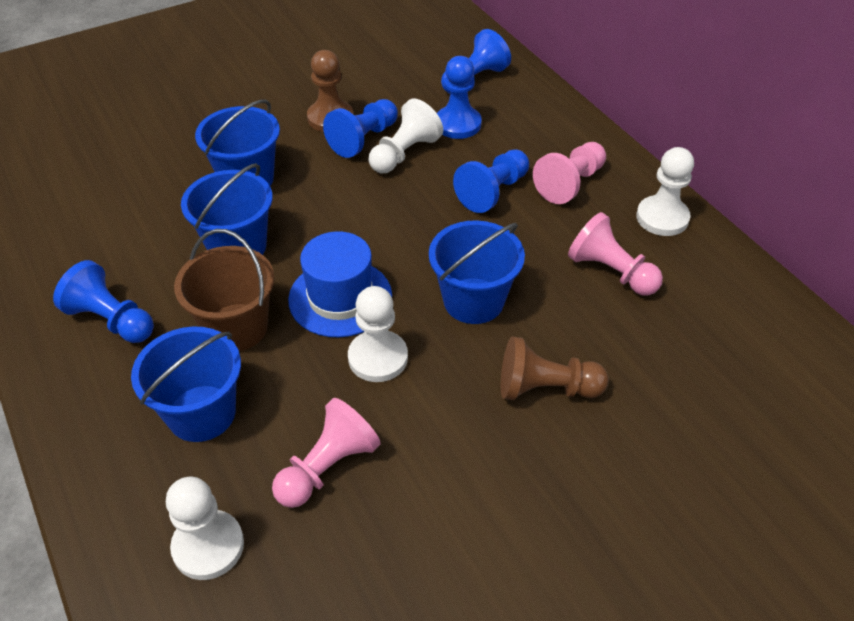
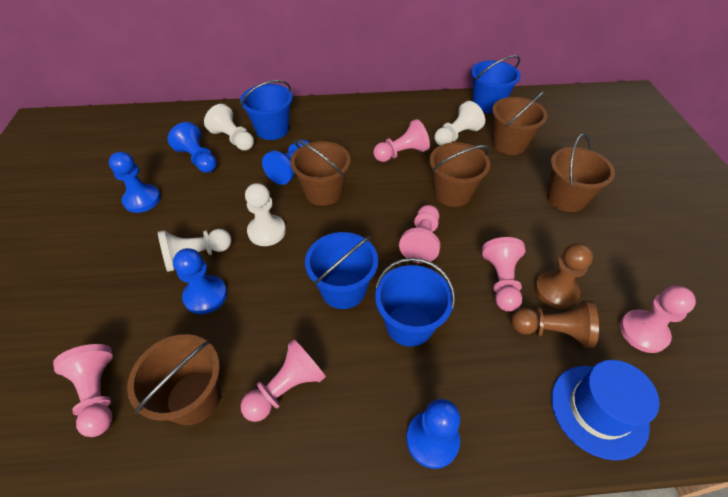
brown bucket: 1 -> 5
pink pawn: 3 -> 6

